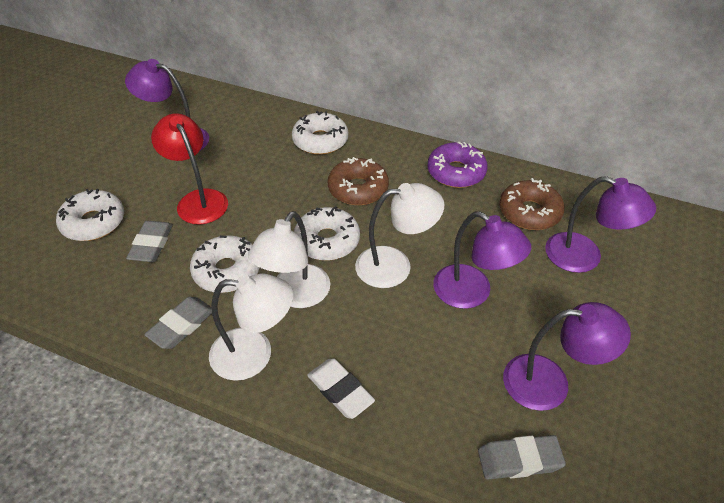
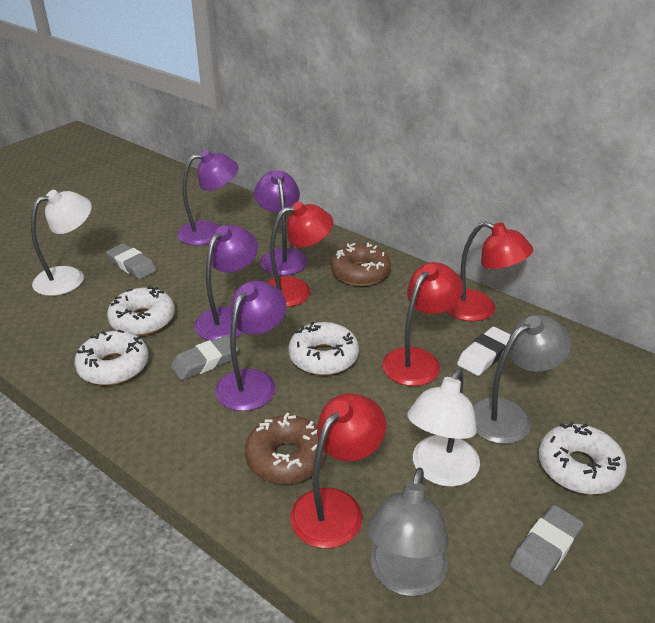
grey lamp: 0 -> 2
purple donut: 1 -> 0
red lamp: 1 -> 4
white lamp: 3 -> 2

